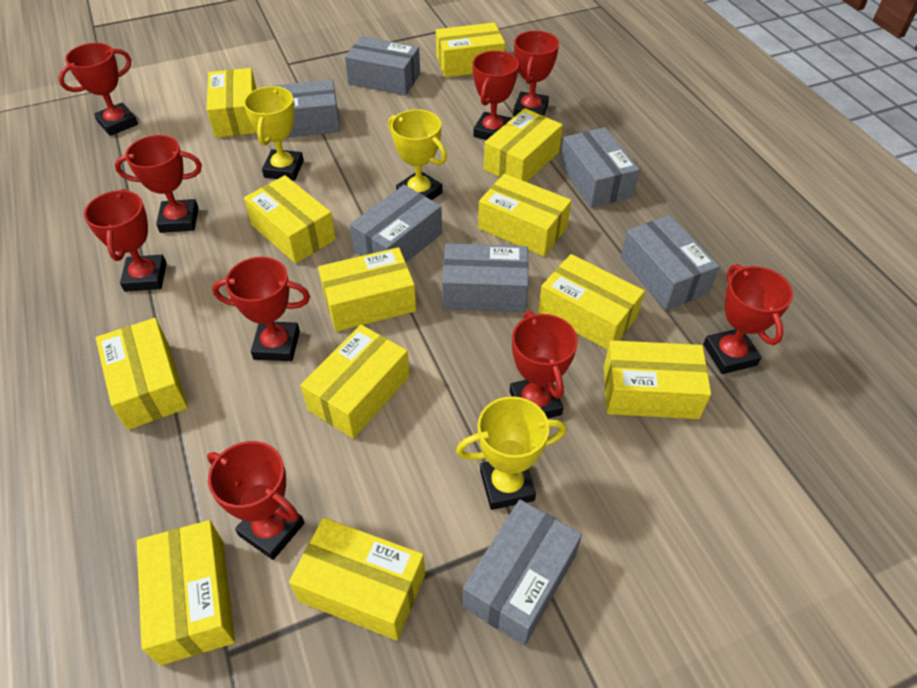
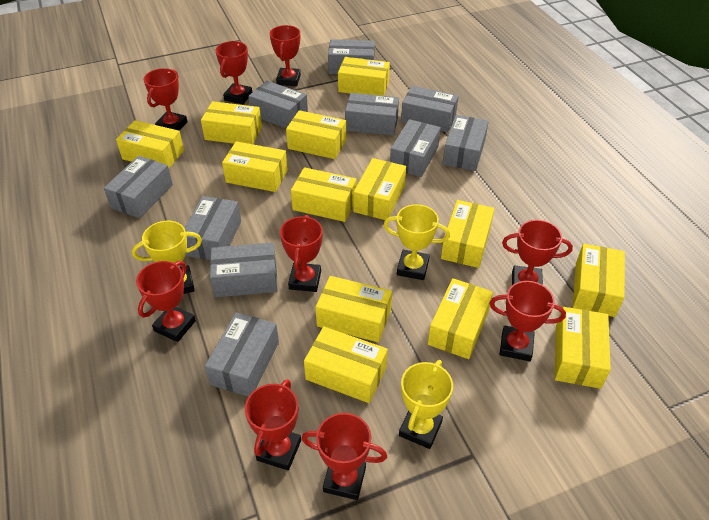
grey box: 7 -> 10
yellow box: 12 -> 13

